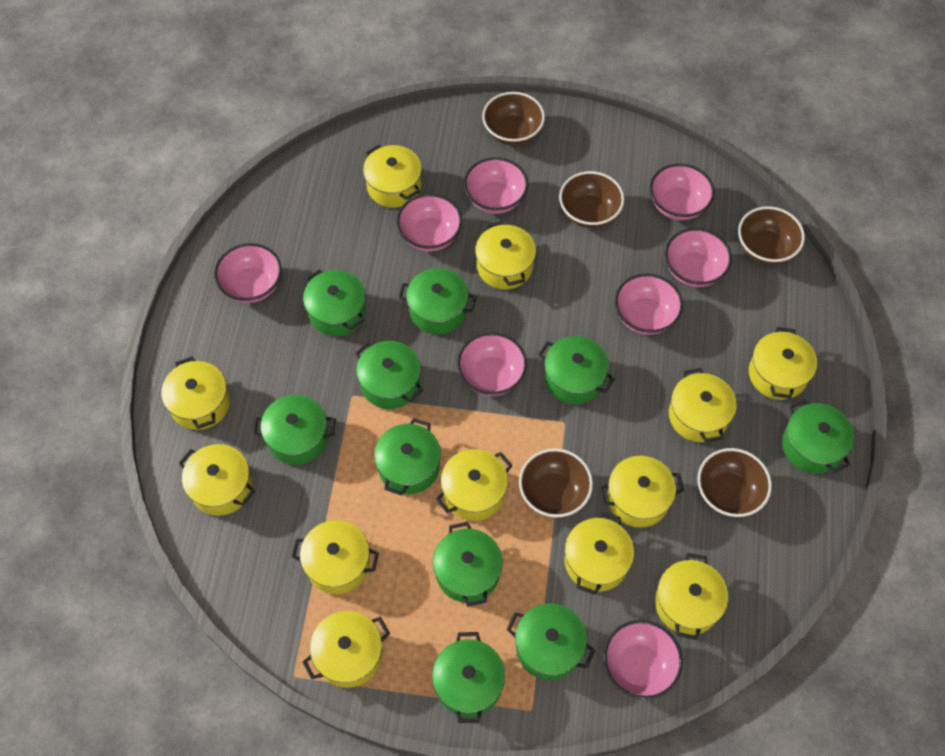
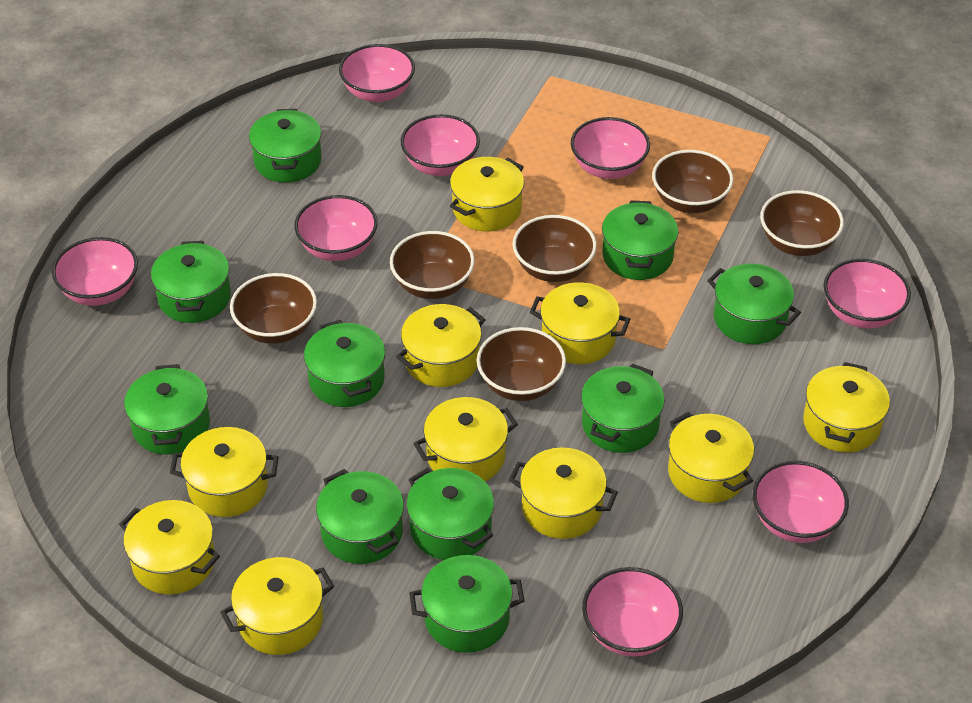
brown bowl: 5 -> 6
yellow pot: 12 -> 10

